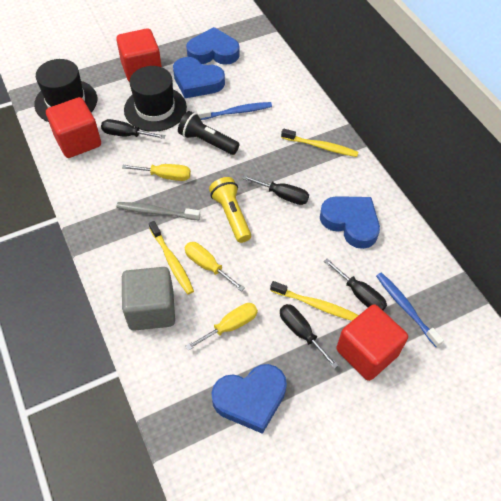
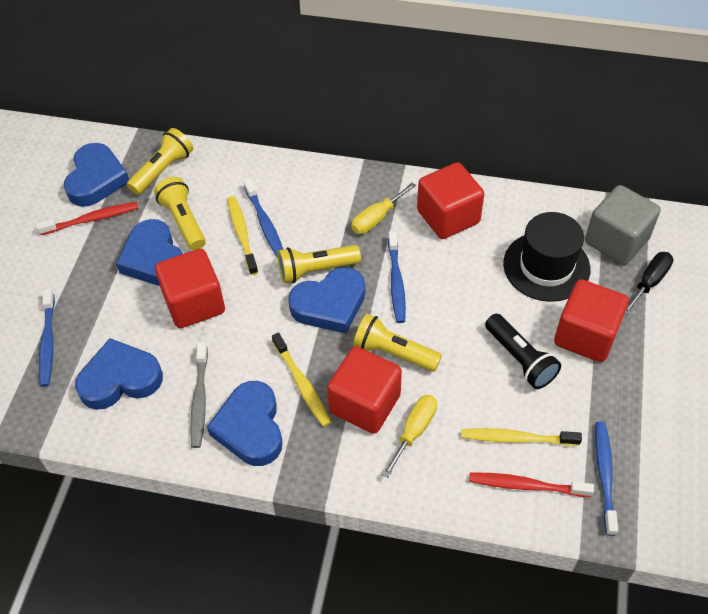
black hat: 2 -> 1
black screwdriver: 4 -> 1
blue heart: 4 -> 5
blue toothbrush: 2 -> 4
red cube: 3 -> 4
red toothbrush: 0 -> 2
yellow flashlight: 1 -> 4
yellow screwdriver: 3 -> 2

